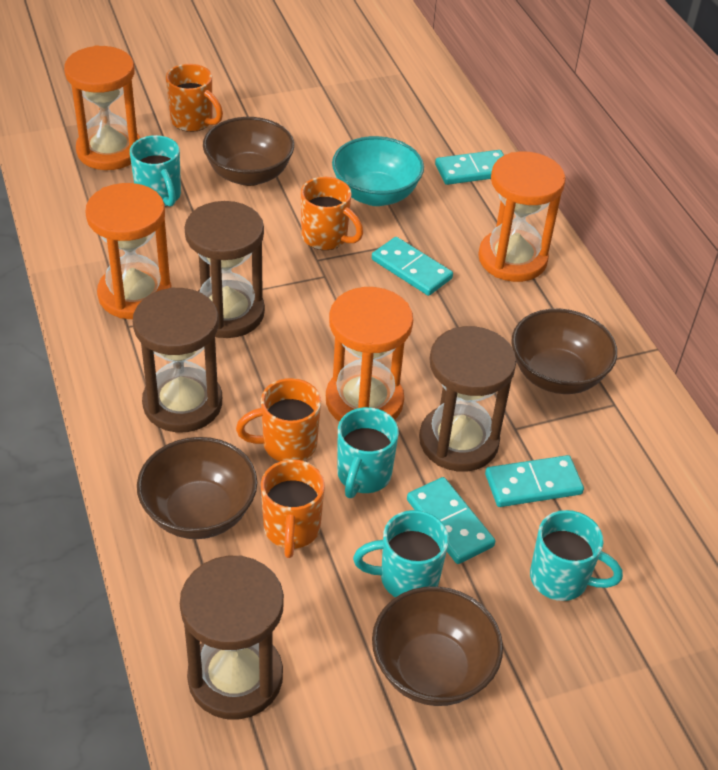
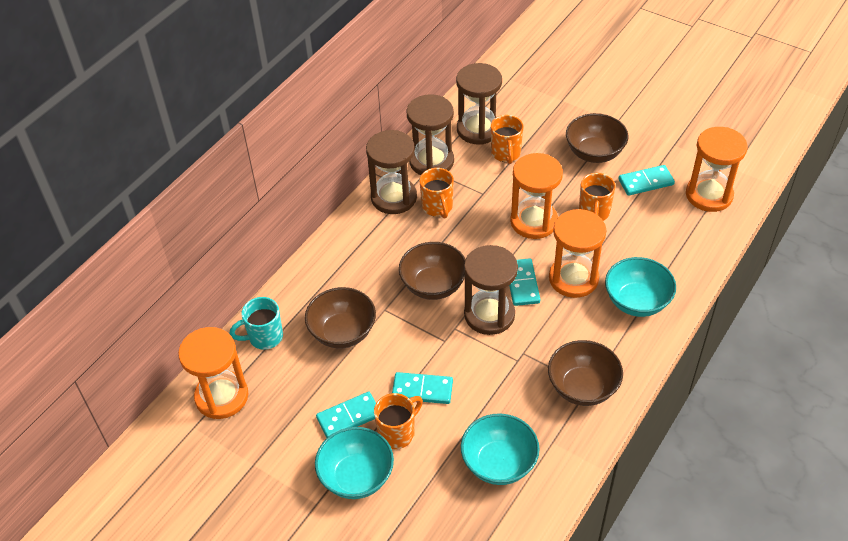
turquoise bowl: 1 -> 3
turquoise mug: 4 -> 1

